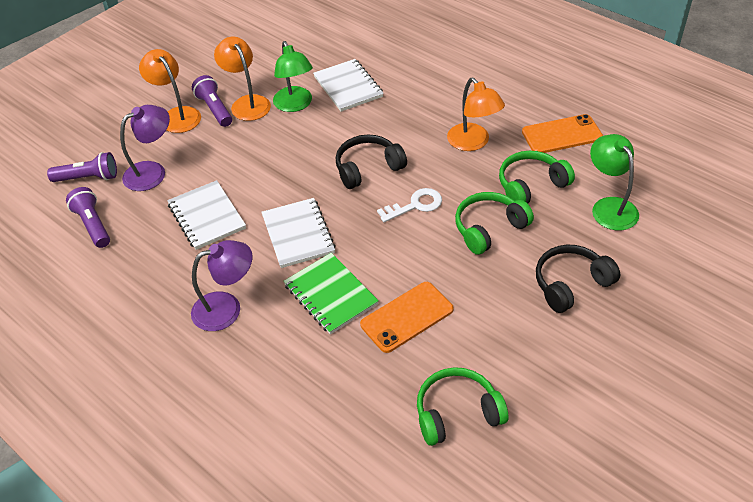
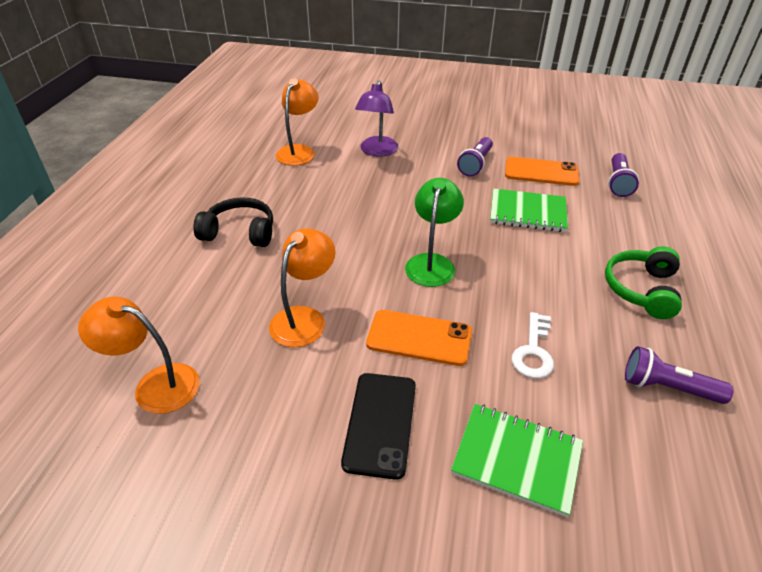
black headphones: 2 -> 1
black phone: 0 -> 1
green headphones: 3 -> 1
green lamp: 2 -> 1
green notebook: 1 -> 2
purple lamp: 2 -> 1
white notebook: 3 -> 0

